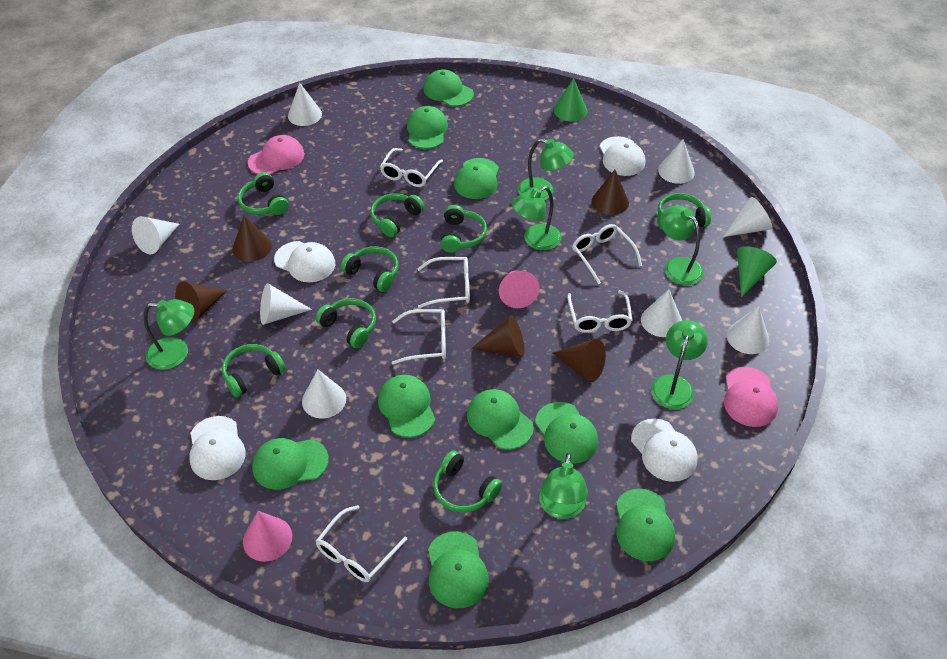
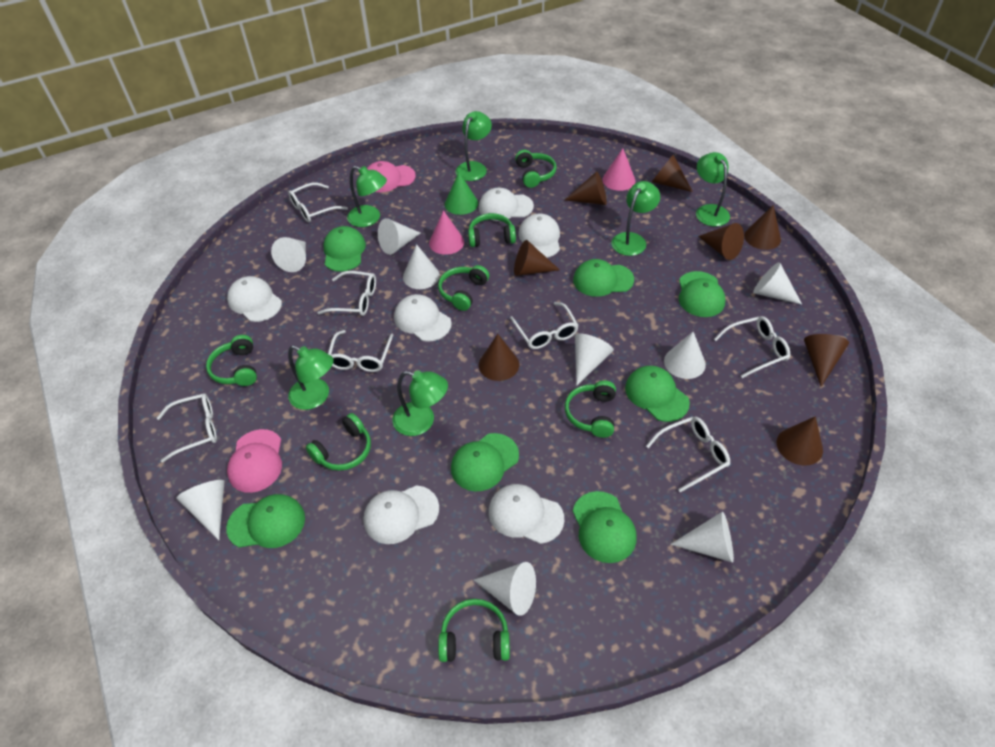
brown cone: 5 -> 8
green cap: 9 -> 7
green cone: 2 -> 1
green headphones: 8 -> 7
white cap: 4 -> 6
white cone: 8 -> 9
white glasses: 6 -> 7

